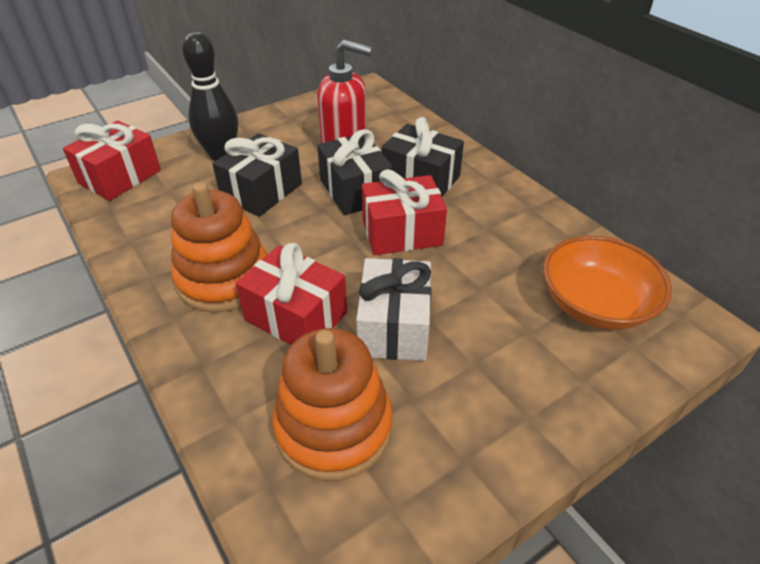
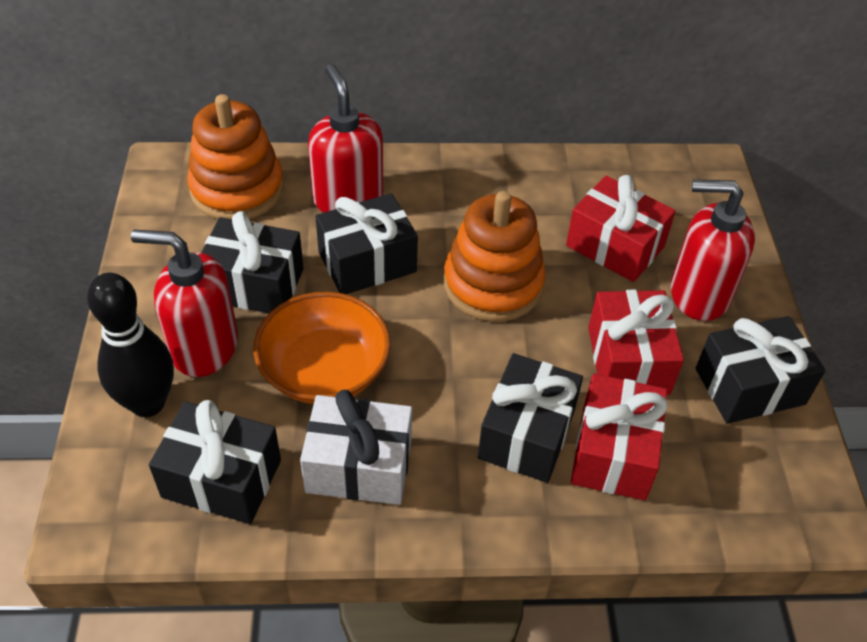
black gift: 3 -> 5
red soap dispenser: 1 -> 3

